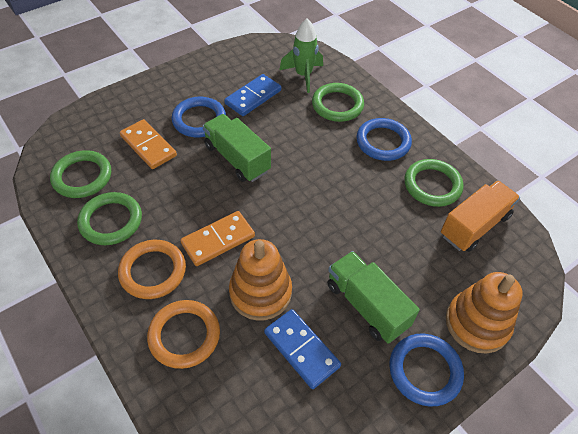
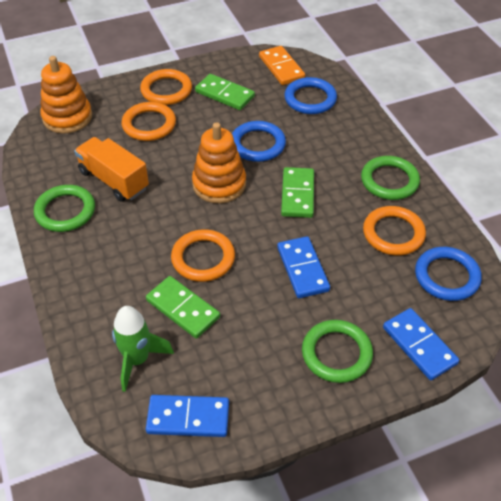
blue domino: 2 -> 3
green domino: 0 -> 3
green ring: 4 -> 3
green truck: 2 -> 0
orange domino: 2 -> 1
orange ring: 2 -> 4

